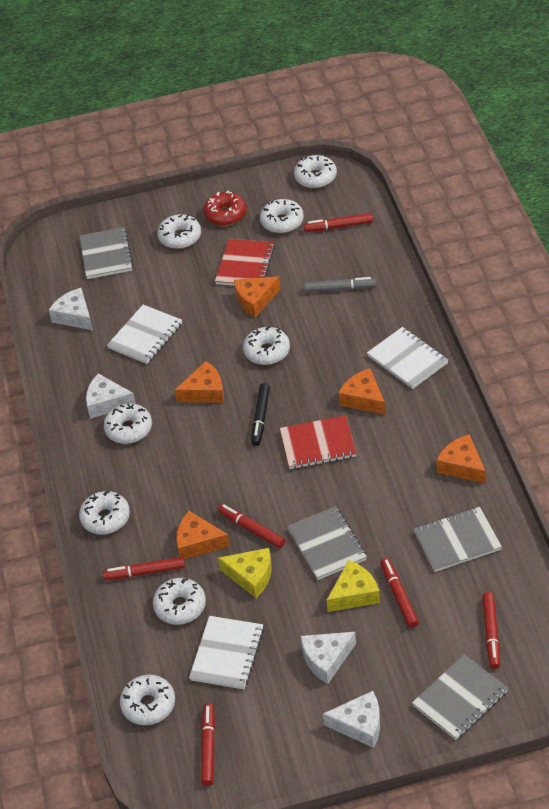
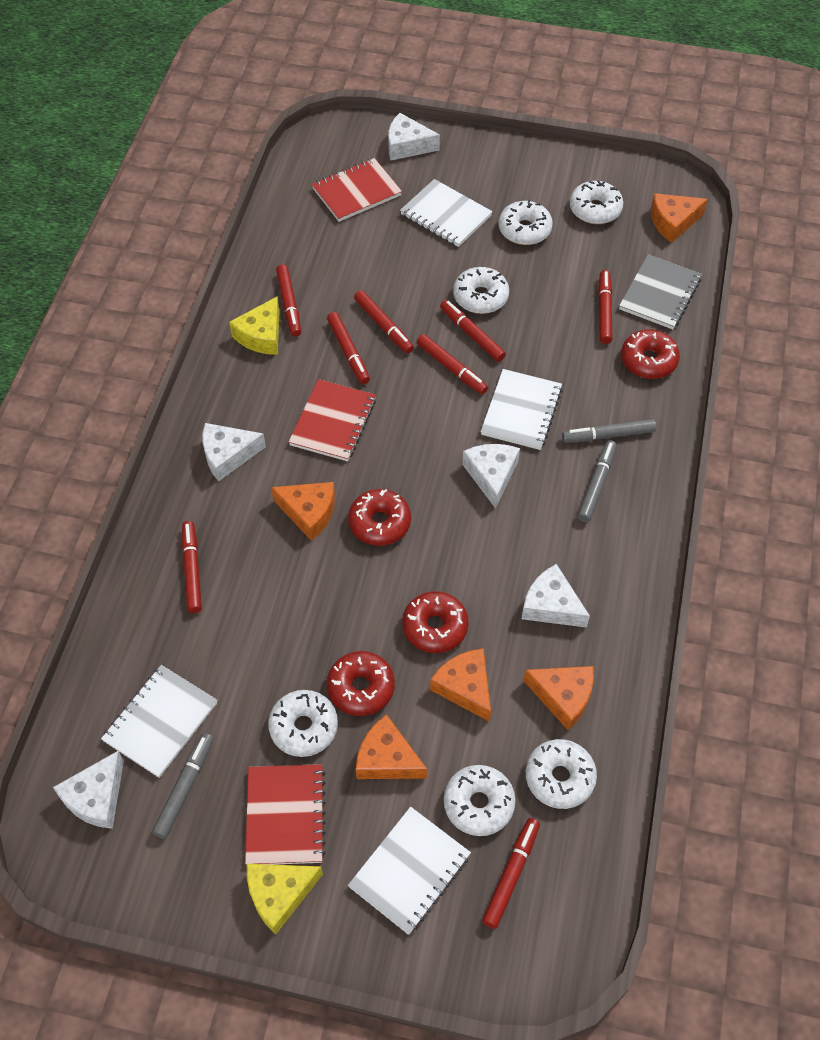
black marker: 1 -> 0
grey marker: 1 -> 3
grey notebook: 4 -> 1
red donut: 1 -> 4
red marker: 6 -> 8
red notebook: 2 -> 3
white cheese: 4 -> 5
white donut: 8 -> 6
white notebook: 3 -> 4

